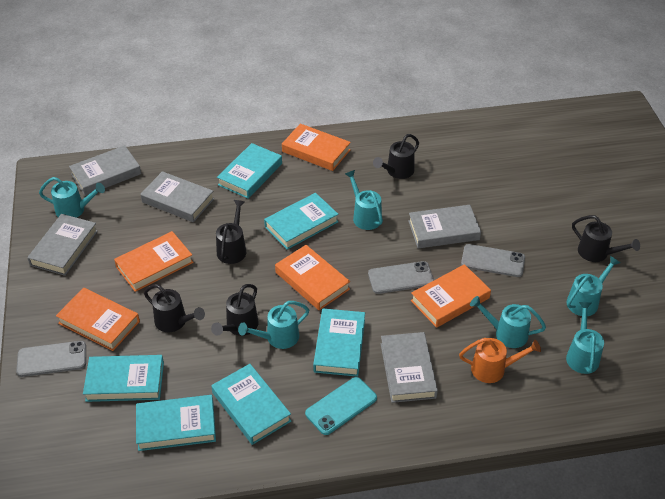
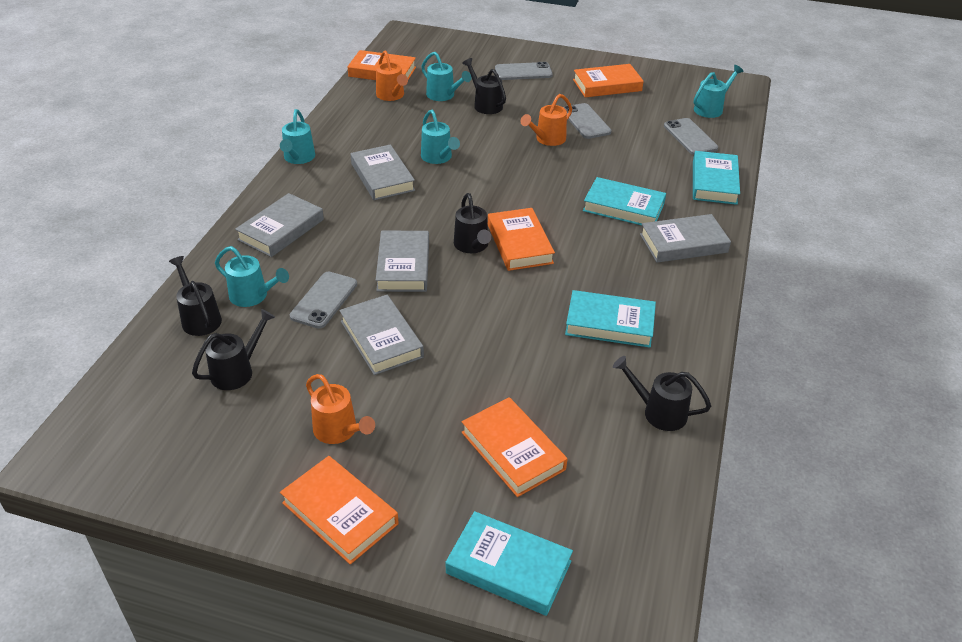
grey phone: 3 -> 4
orange watering can: 1 -> 3
turquoise book: 6 -> 4
turquoise phone: 1 -> 0
turquoise watering can: 6 -> 5

